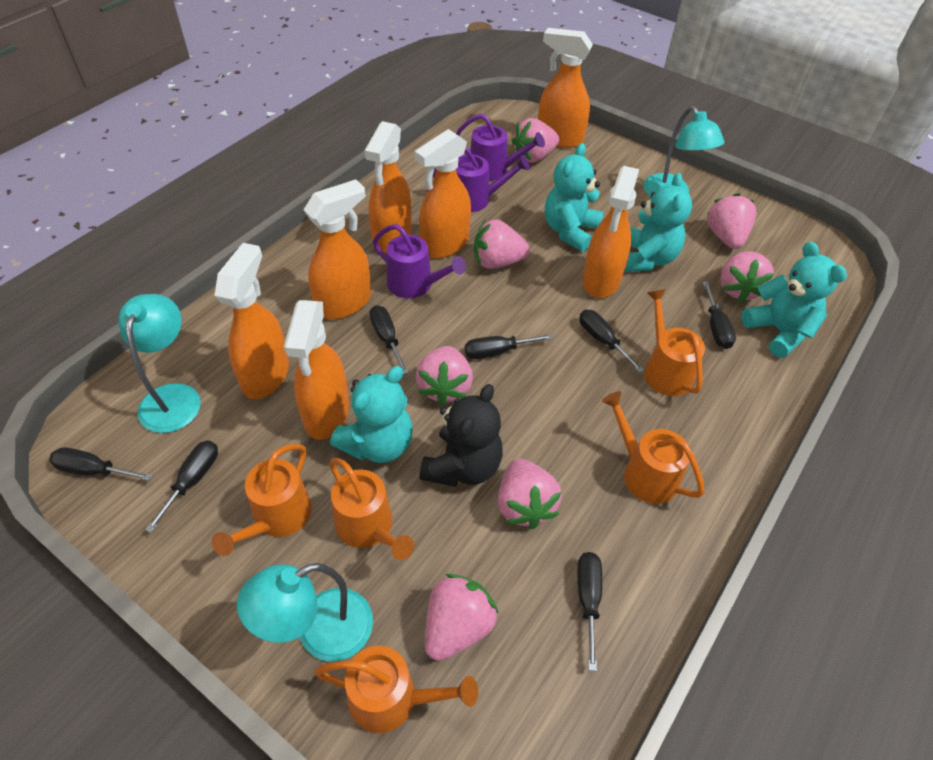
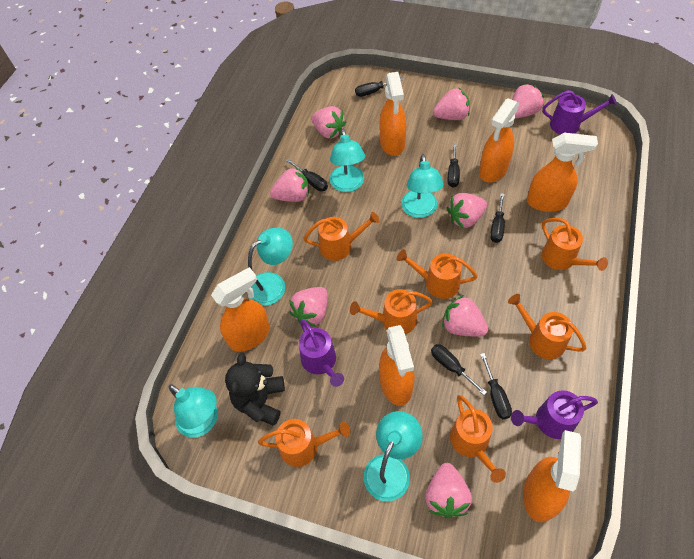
black screwdriver: 7 -> 6
orange spray bottle: 7 -> 6
orange watering can: 5 -> 7
pink strawberry: 7 -> 8
turquoise lamp: 3 -> 5
turquoise teddy bear: 4 -> 0

